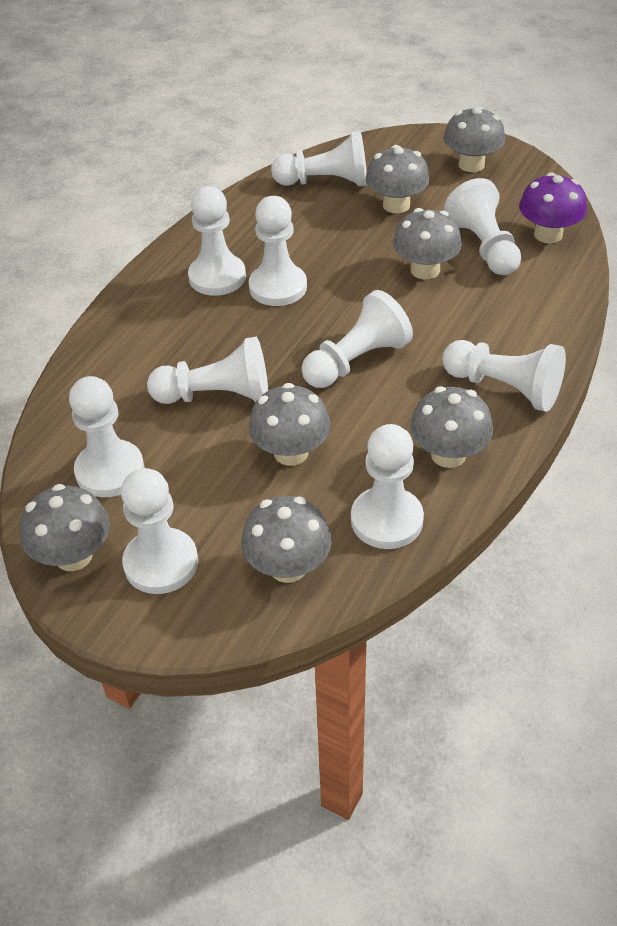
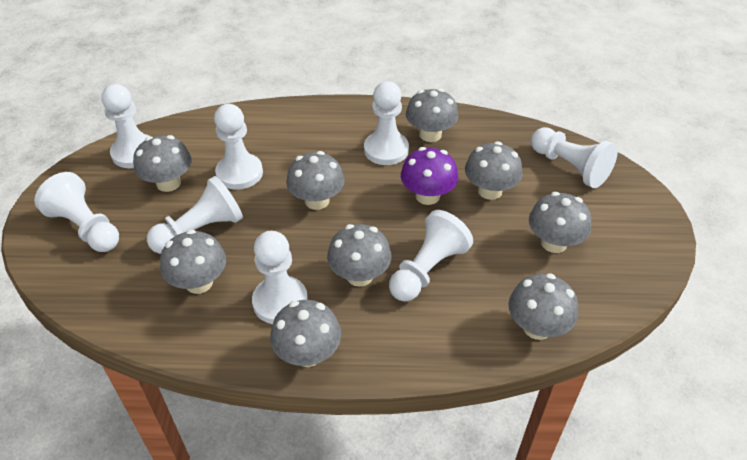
grey mushroom: 7 -> 9
white pawn: 10 -> 8

